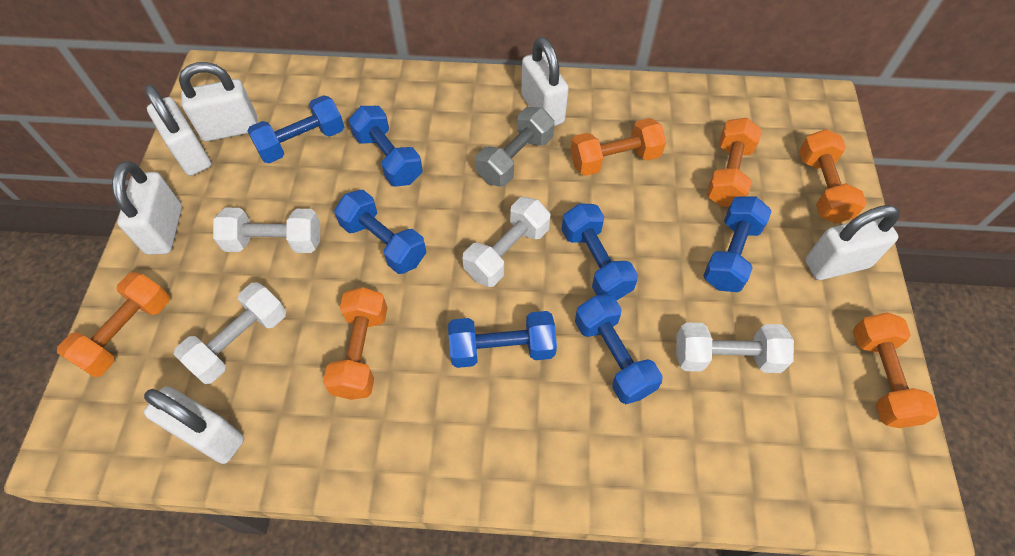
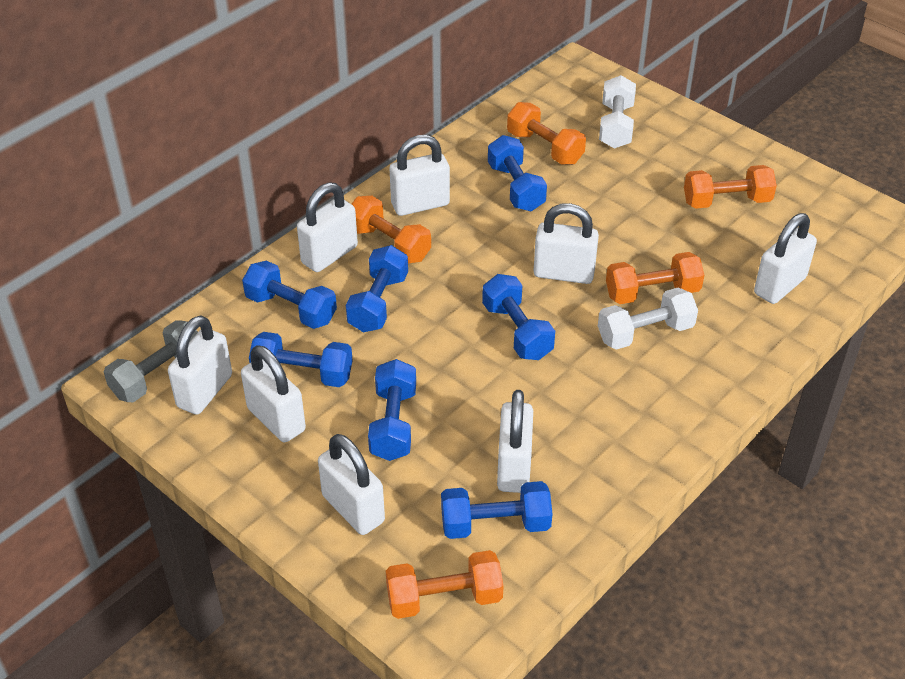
orange dumbbell: 6 -> 5
white dumbbell: 4 -> 2
white padlock: 6 -> 8

